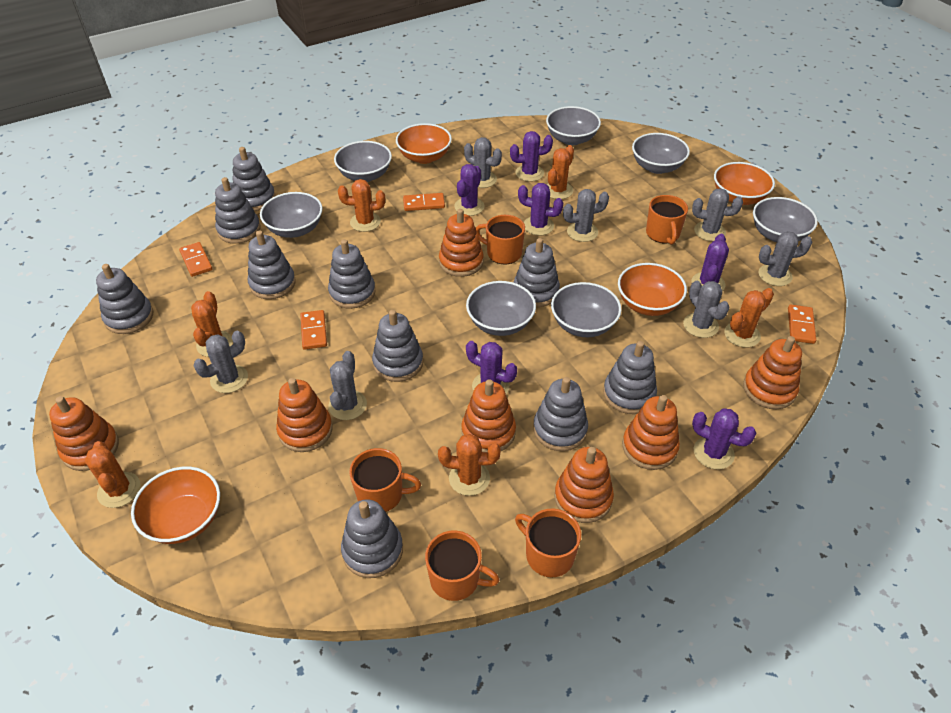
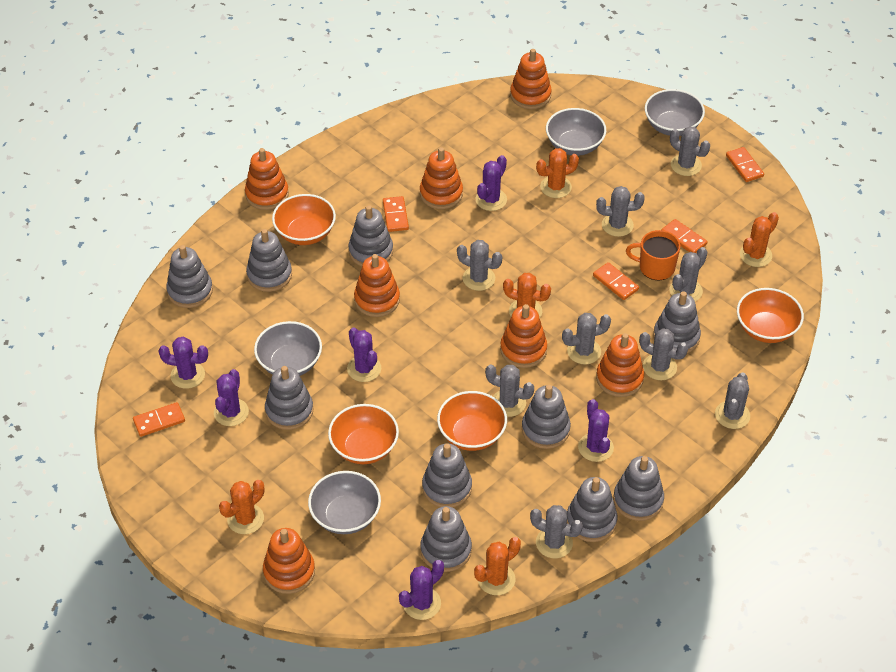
grey bowl: 7 -> 4
grey cactus: 7 -> 9
orange cactus: 6 -> 5
orange domino: 4 -> 5
orange mug: 5 -> 1

